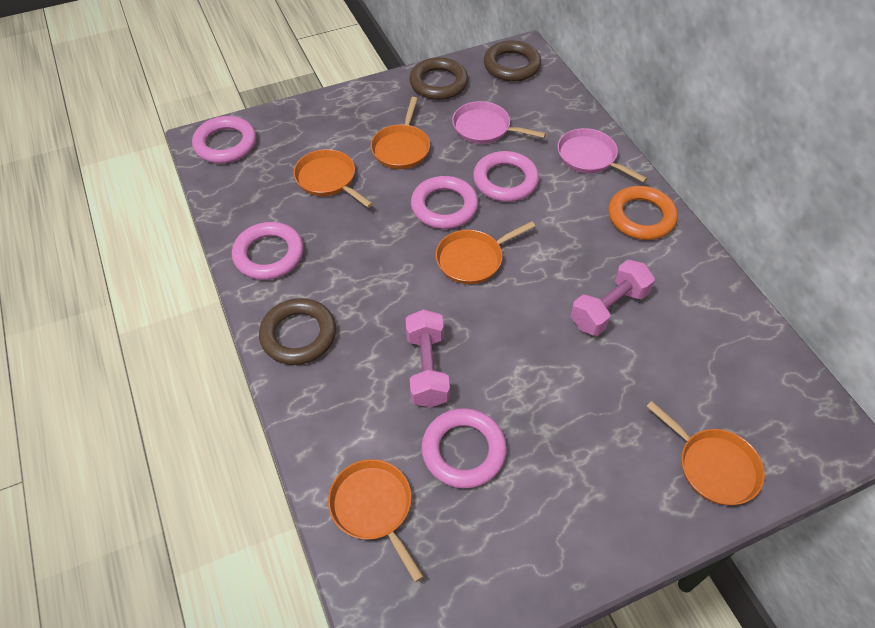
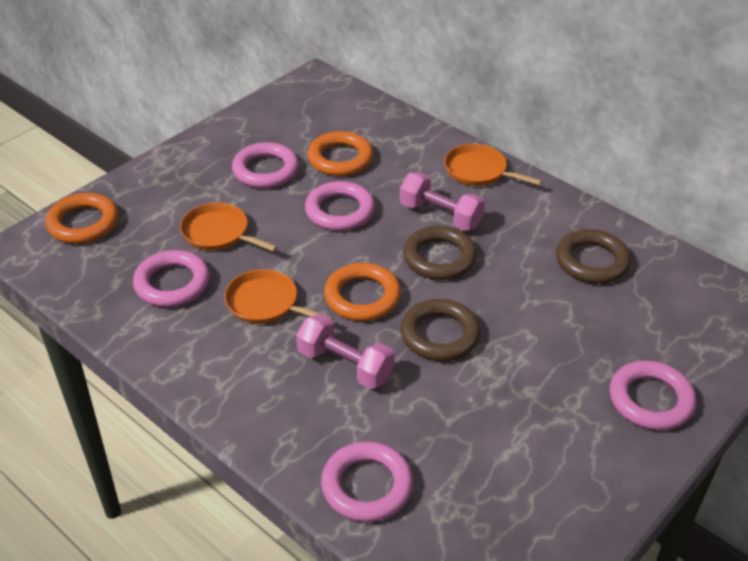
orange pan: 5 -> 3
orange ring: 1 -> 3
pink pan: 2 -> 0

